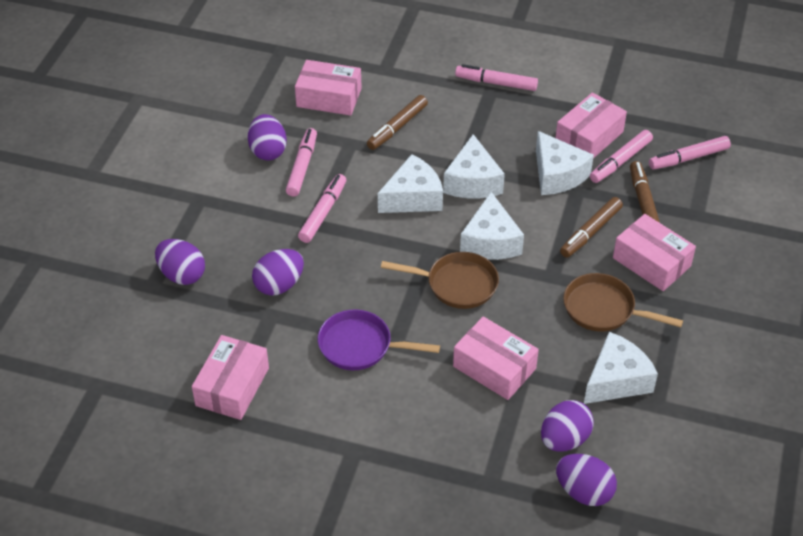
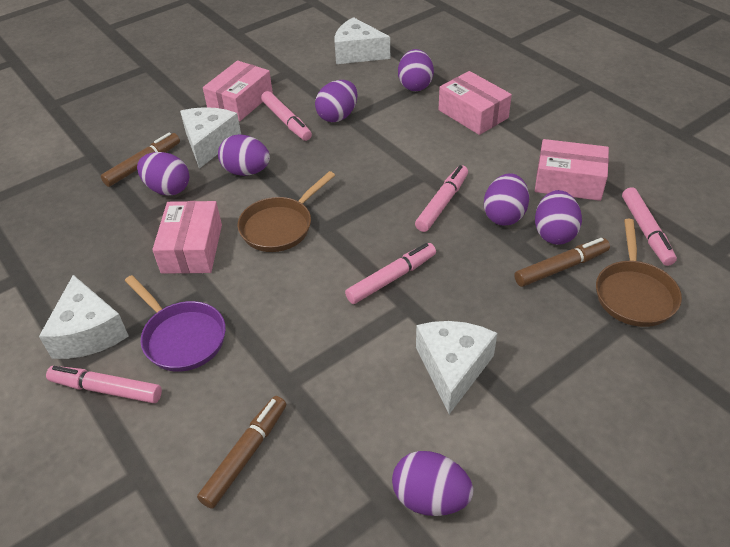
pink box: 5 -> 4
purple egg: 5 -> 7
white cheese: 5 -> 4

